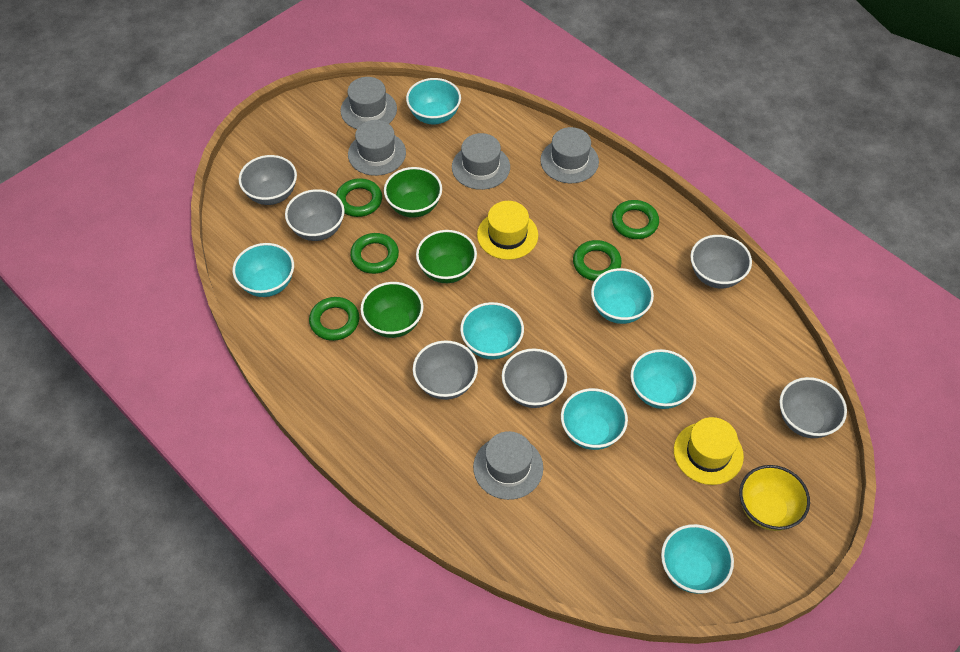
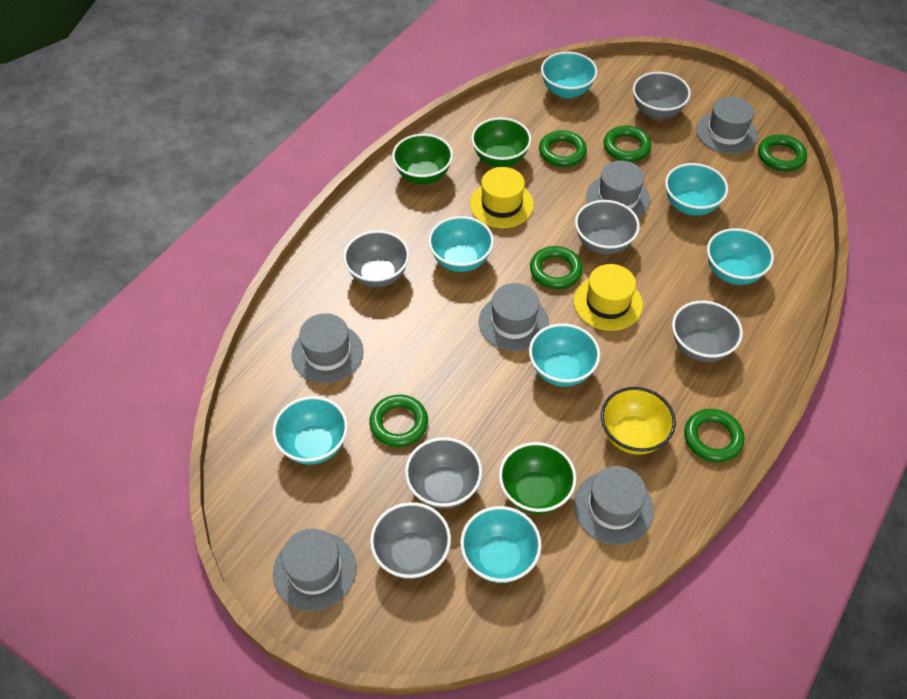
green ring: 5 -> 6
grey hat: 5 -> 6

